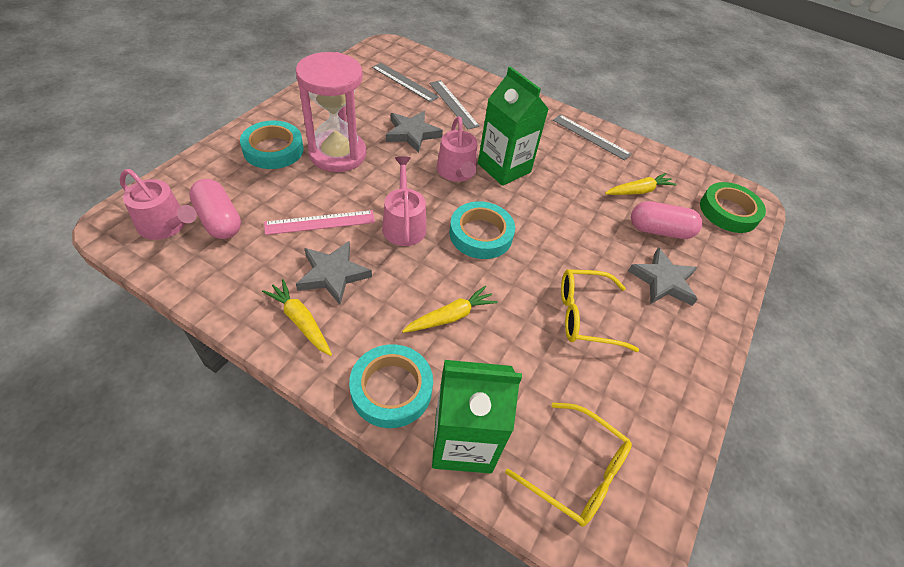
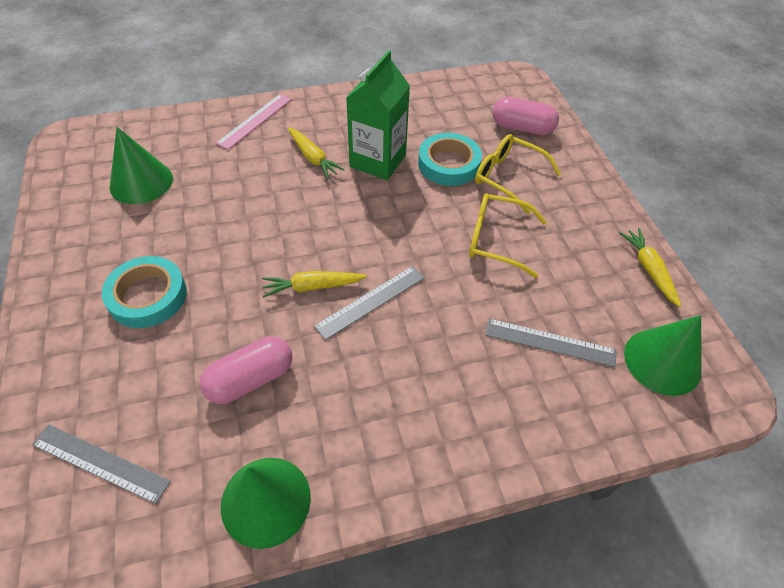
green carton: 2 -> 1
green cone: 0 -> 3
green tape: 1 -> 0
grey star: 3 -> 0
pink hourglass: 1 -> 0
pink watering can: 3 -> 0
turquoise tape: 3 -> 2

